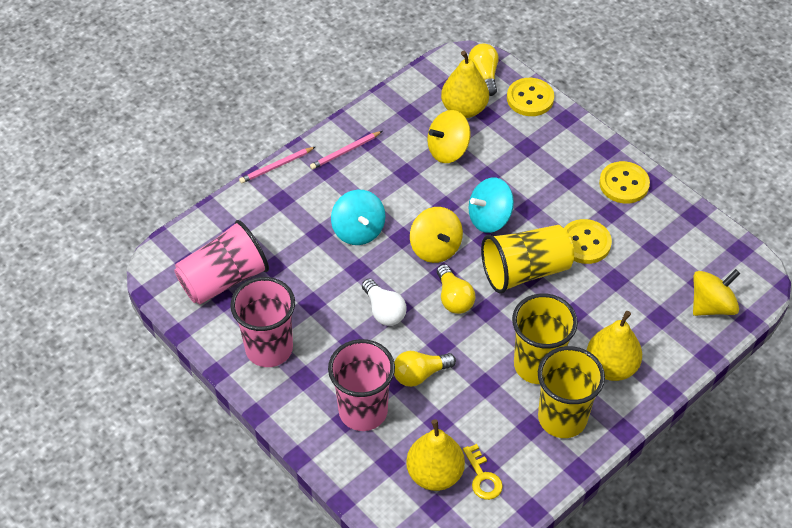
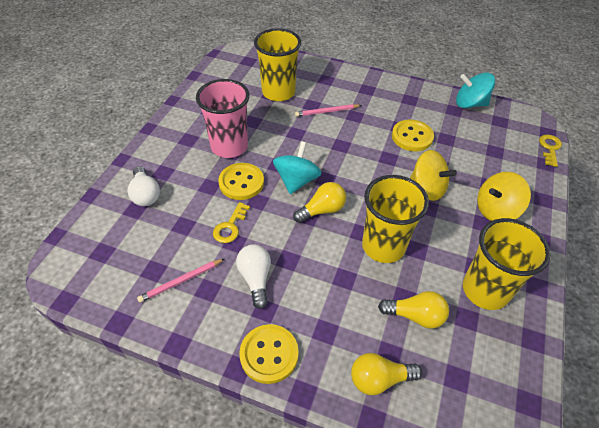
pink cup: 3 -> 1
white light bulb: 1 -> 2
yellow key: 1 -> 2
yellow pear: 3 -> 0
yellow spinning top: 3 -> 2

